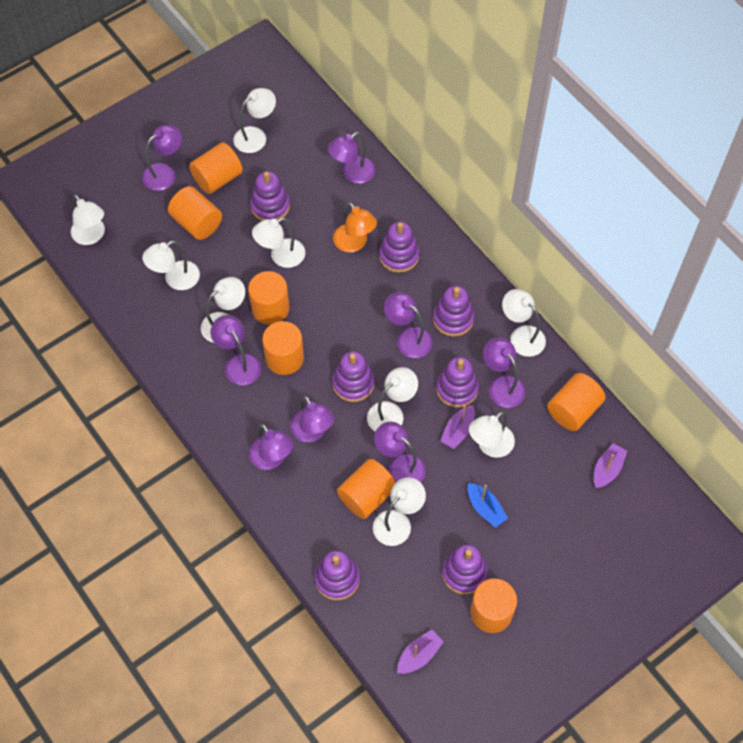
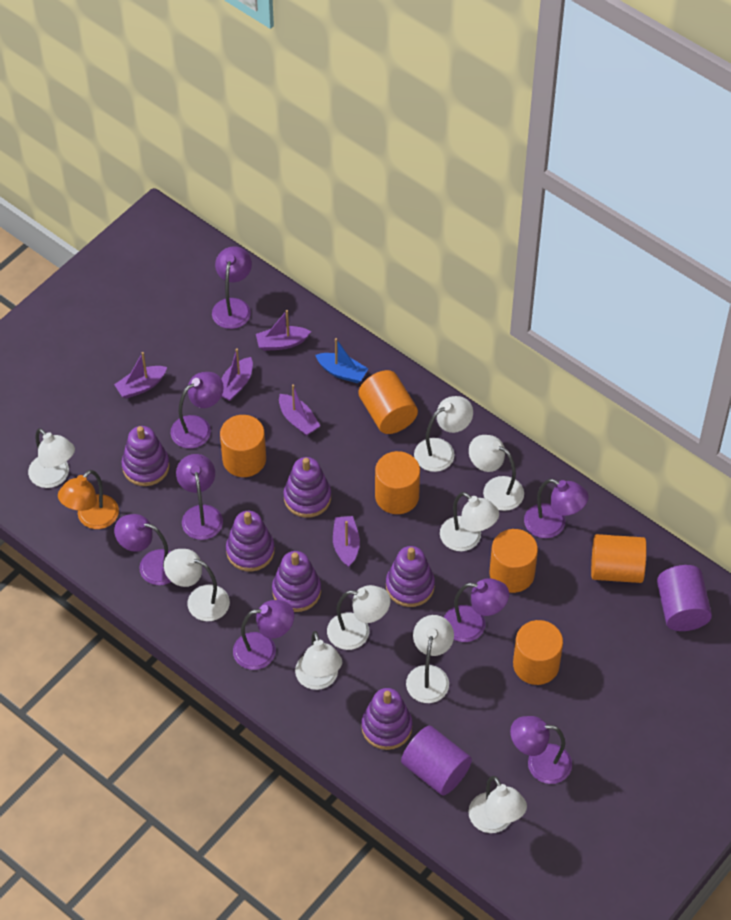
orange cylinder: 7 -> 6
purple boat: 3 -> 5
purple cylinder: 0 -> 2
purple stacking toy: 7 -> 6

